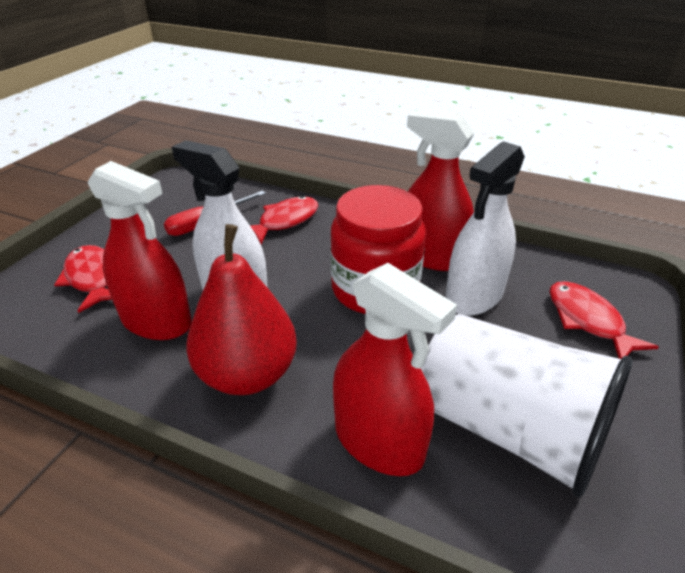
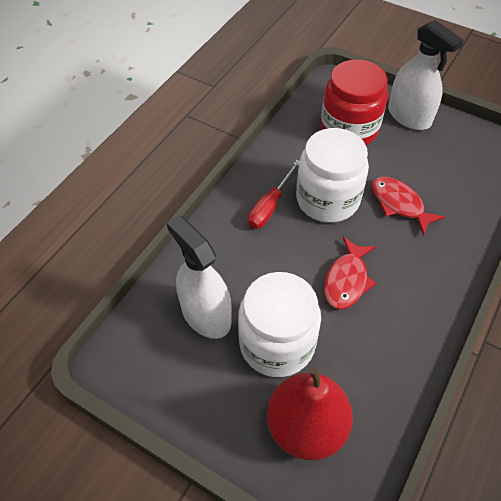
red fish: 3 -> 2
red spray bottle: 3 -> 0
white cup: 1 -> 0
white jar: 0 -> 2

